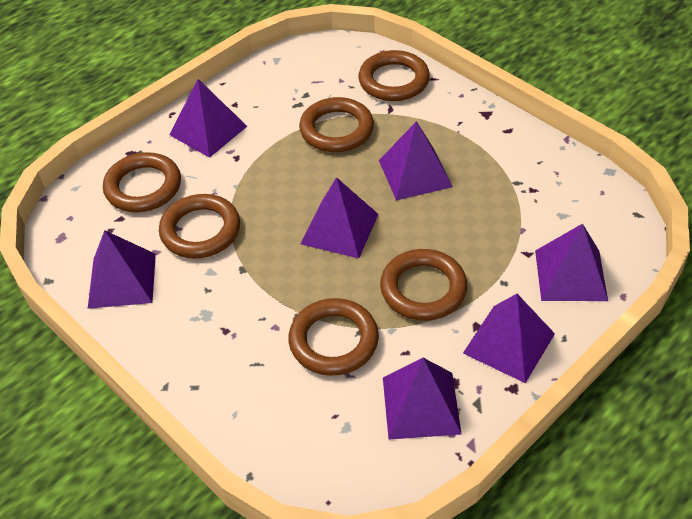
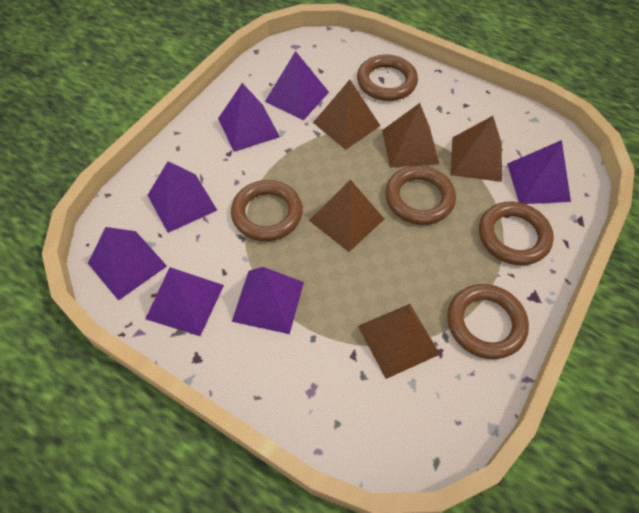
brown pyramid: 0 -> 5
brown ring: 6 -> 5

